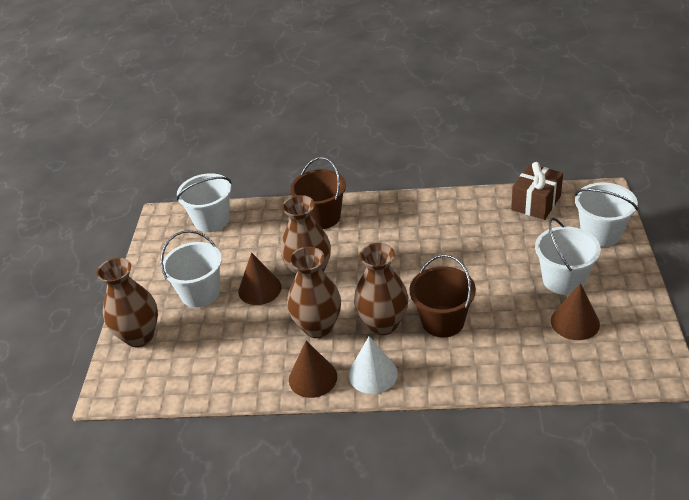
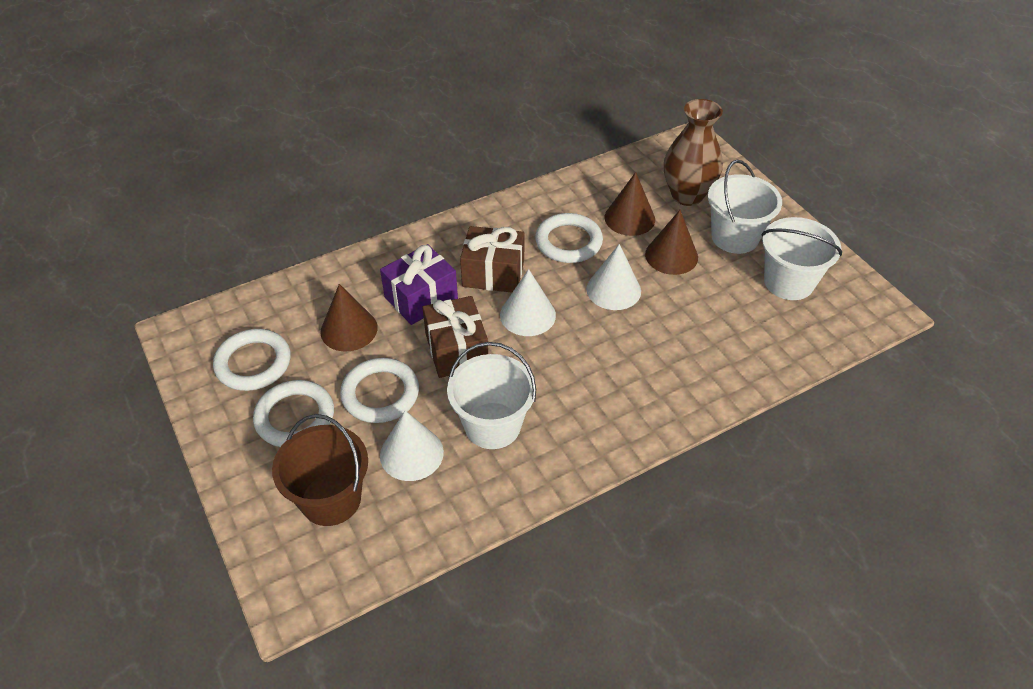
brown bucket: 2 -> 1
brown gift: 1 -> 2
brown vase: 4 -> 1
purple gift: 0 -> 1
white bucket: 4 -> 3
white cone: 1 -> 3
white ring: 0 -> 4

